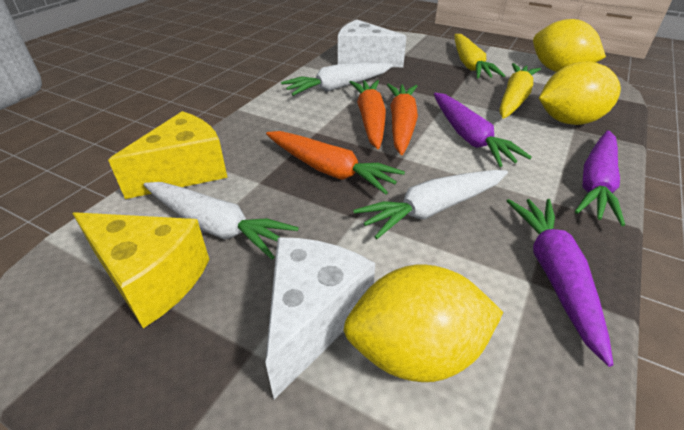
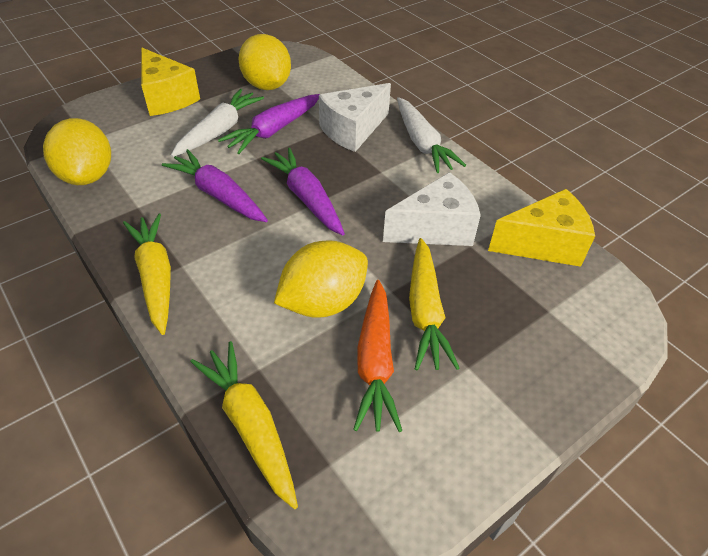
orange carrot: 3 -> 1
white carrot: 3 -> 2
yellow carrot: 2 -> 3

